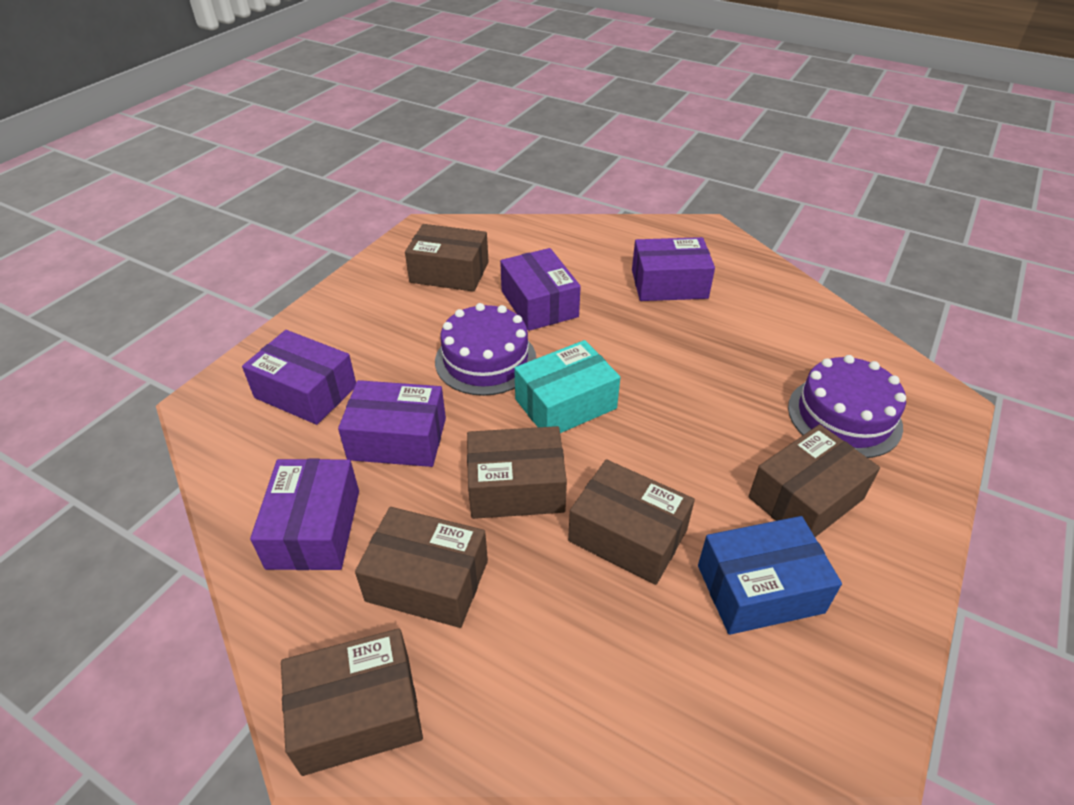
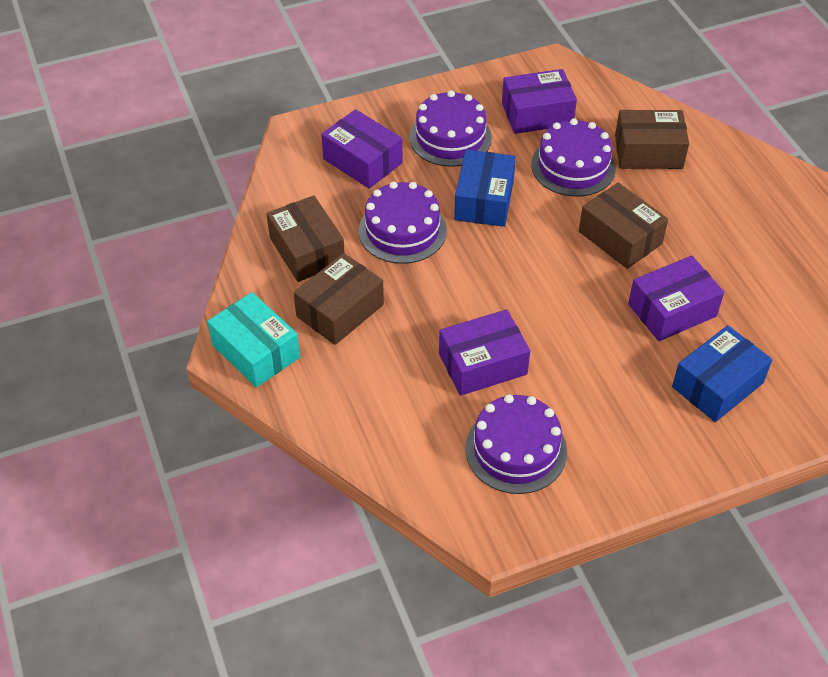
blue box: 1 -> 2
brown box: 6 -> 4
purple box: 5 -> 4
purple cake: 2 -> 4

